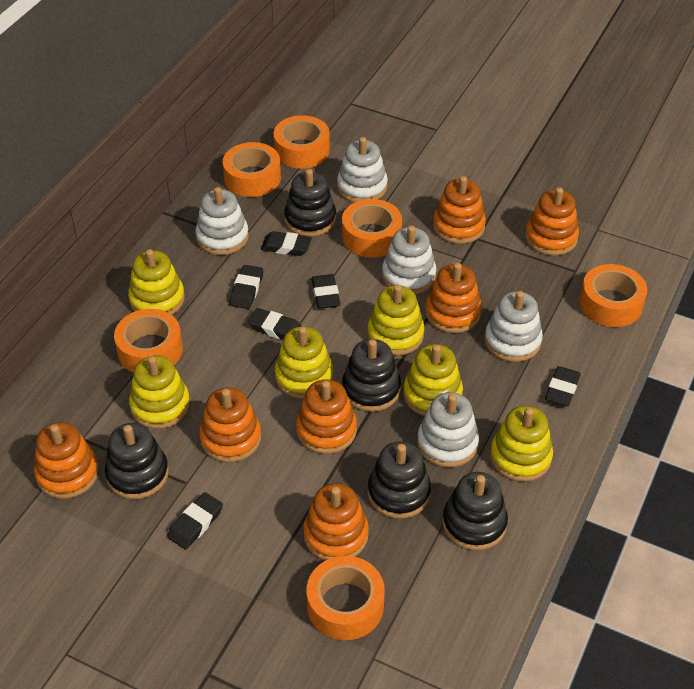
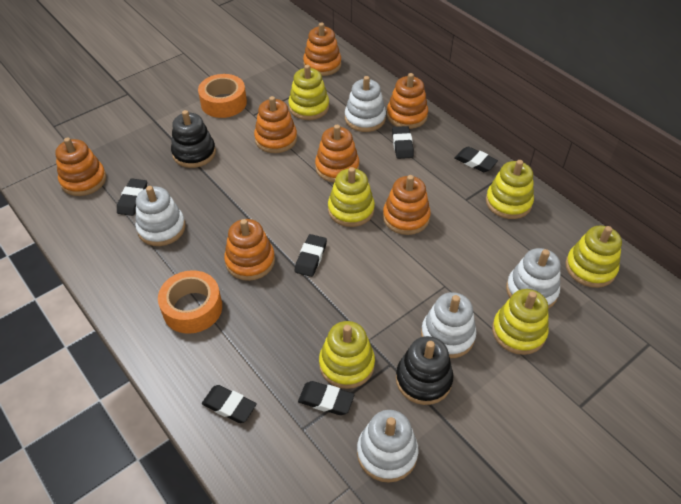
black stacking toy: 5 -> 2
orange tape: 6 -> 2

